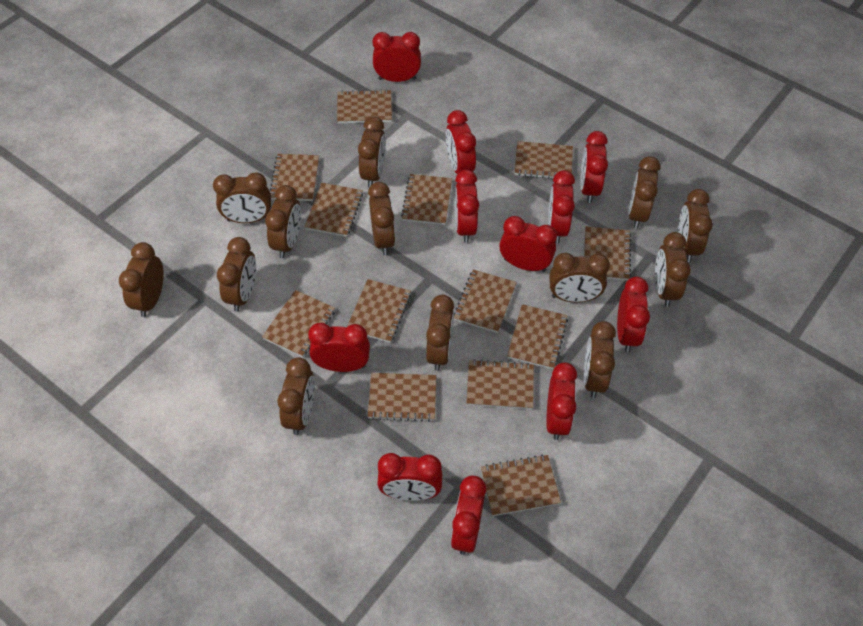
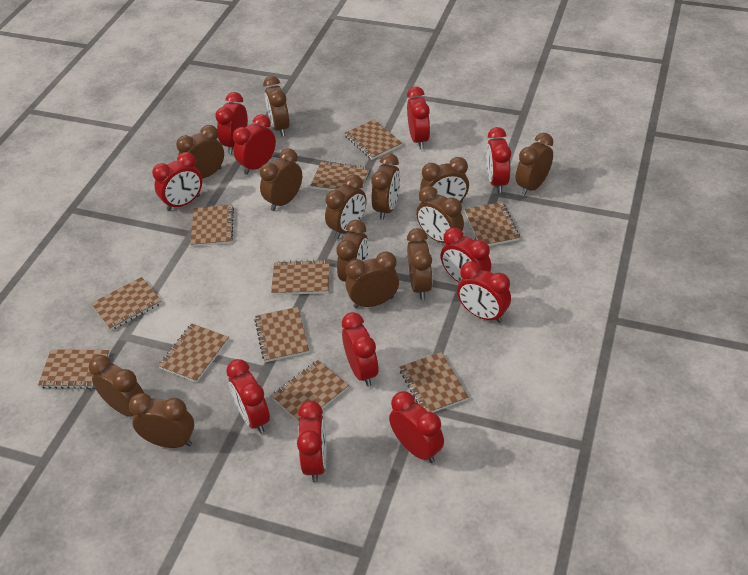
brown notebook: 13 -> 11

